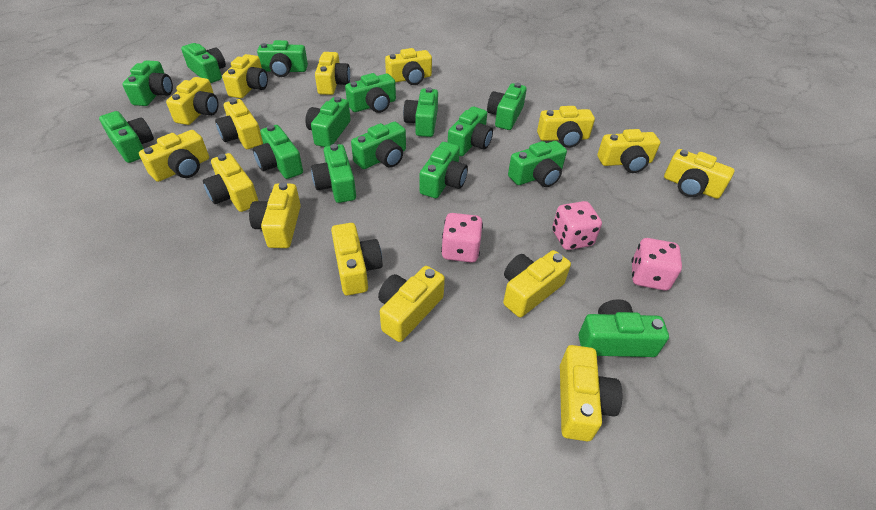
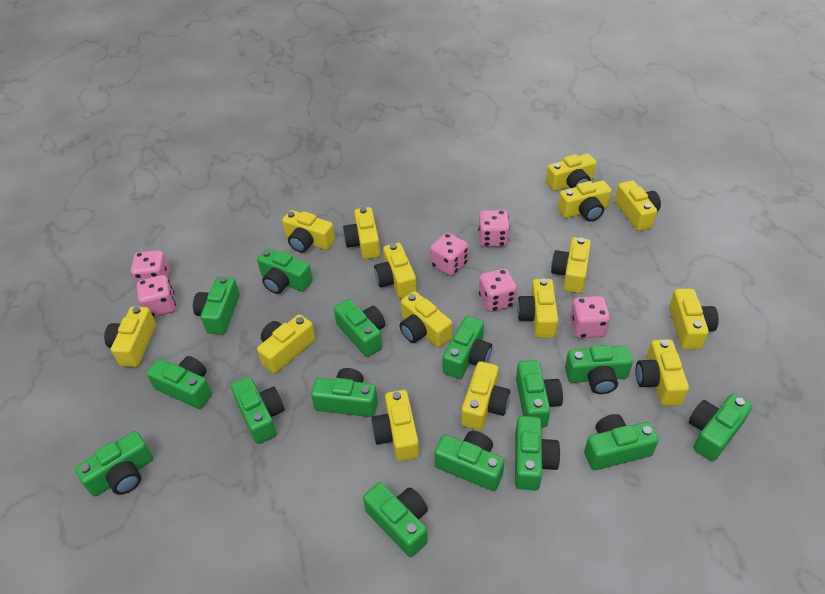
pink dice: 3 -> 6

